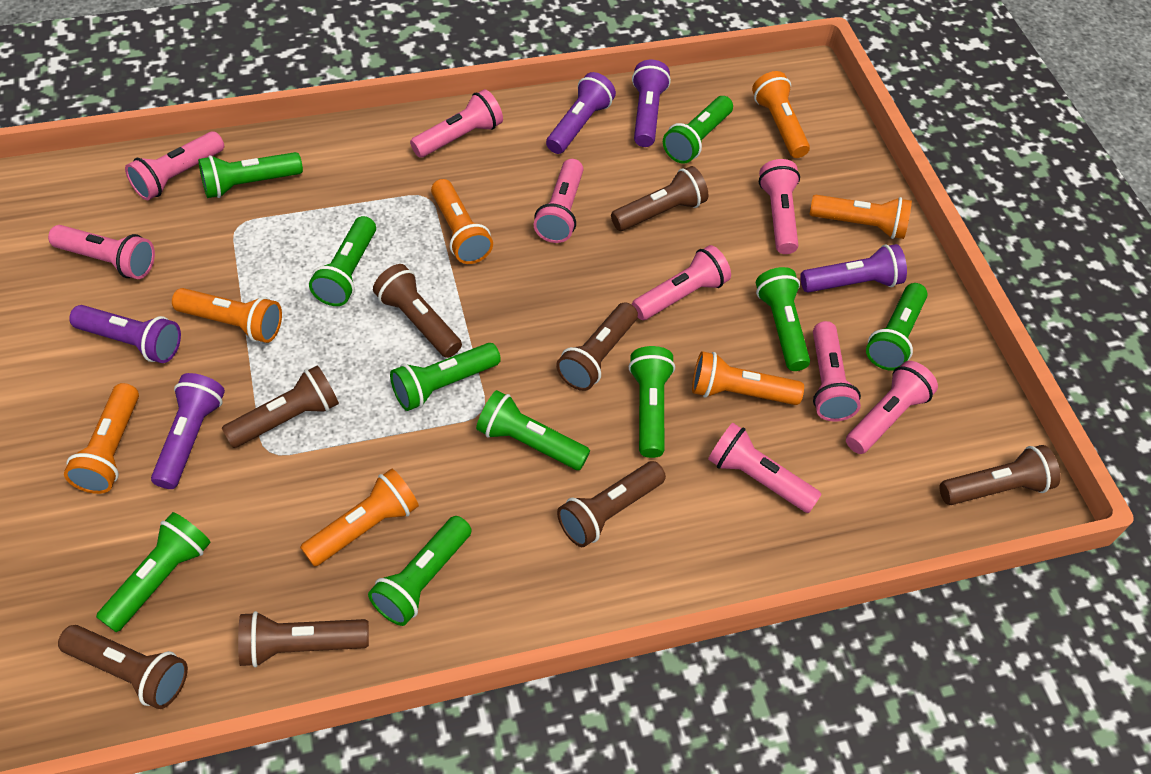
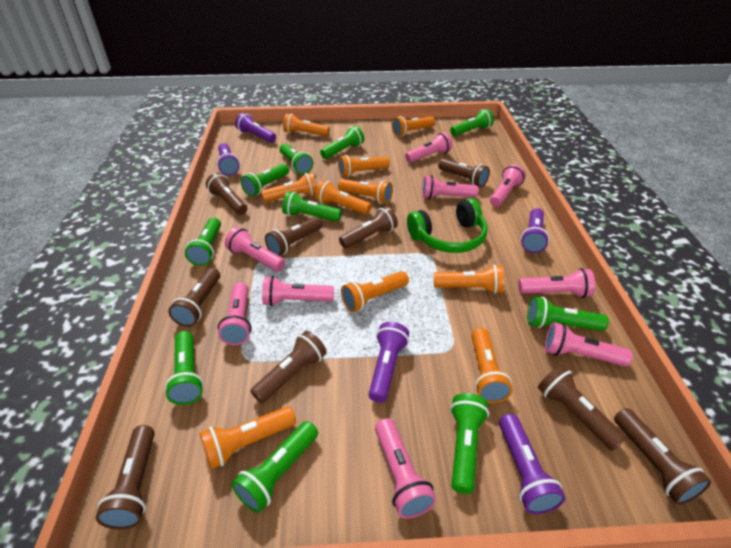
brown flashlight: 8 -> 9
green headphones: 0 -> 1
orange flashlight: 7 -> 10

